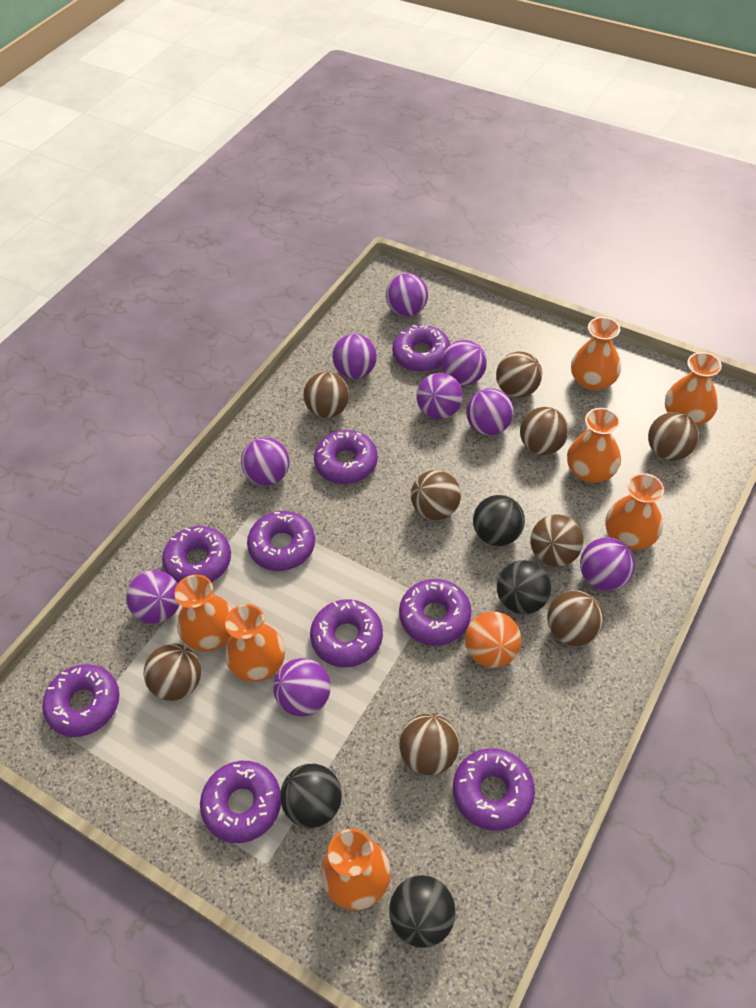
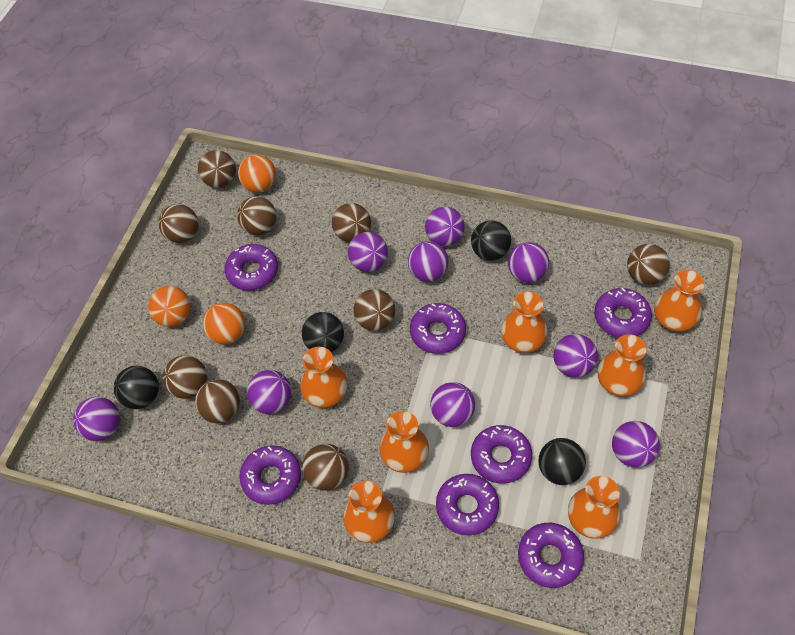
orange ball: 1 -> 3
purple donut: 9 -> 7

